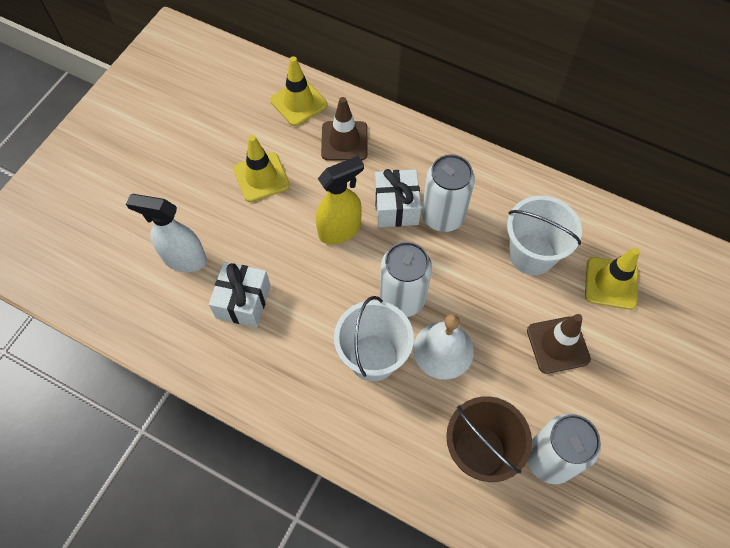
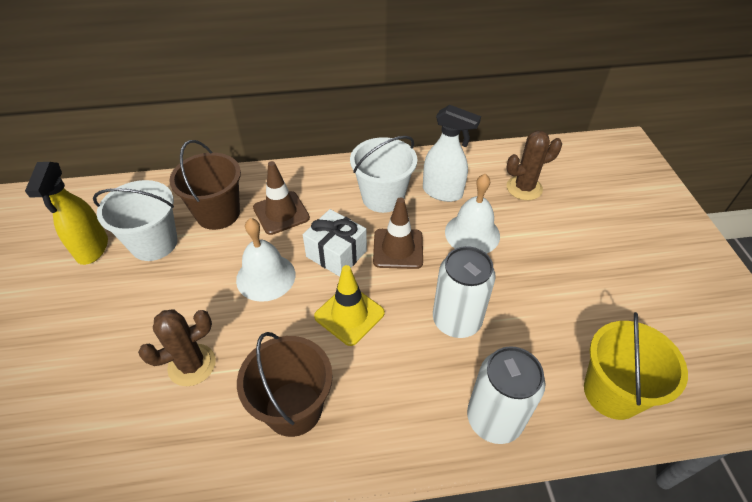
brown bucket: 1 -> 2
brown cactus: 0 -> 2
white bell: 1 -> 2
white can: 3 -> 2
white gift: 2 -> 1
yellow bucket: 0 -> 1
yellow traffic cone: 3 -> 1

